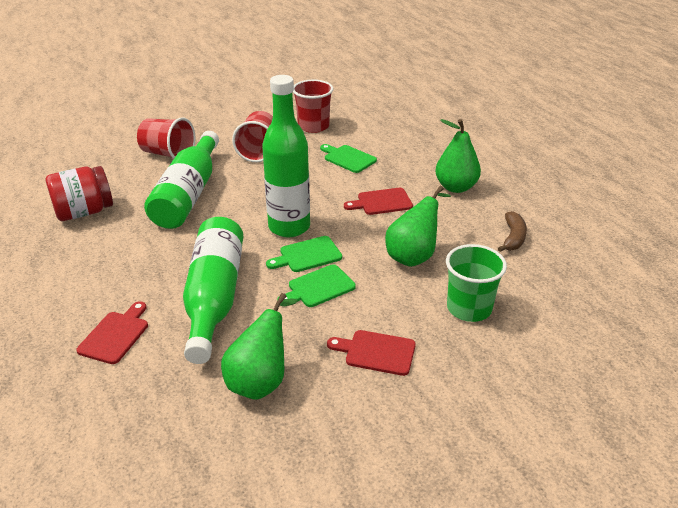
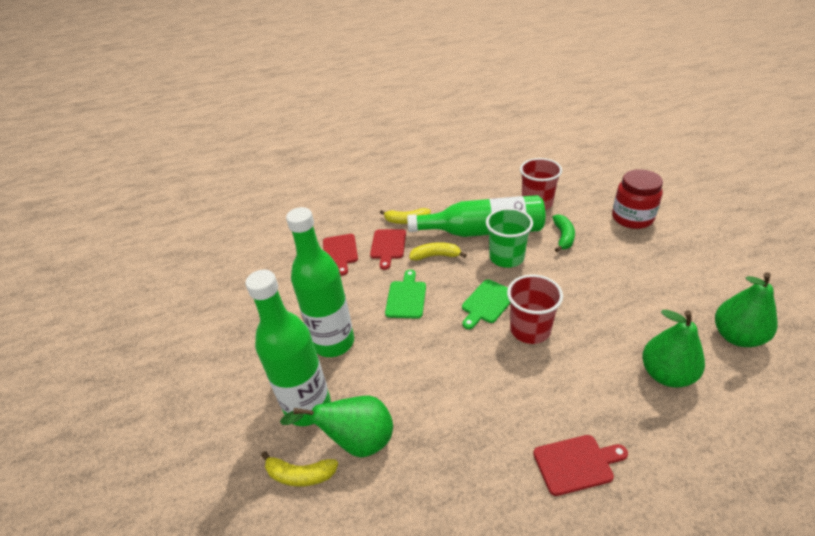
brown banana: 1 -> 0
green banana: 0 -> 1
green cutting board: 3 -> 2
red cup: 3 -> 2
yellow banana: 0 -> 3

